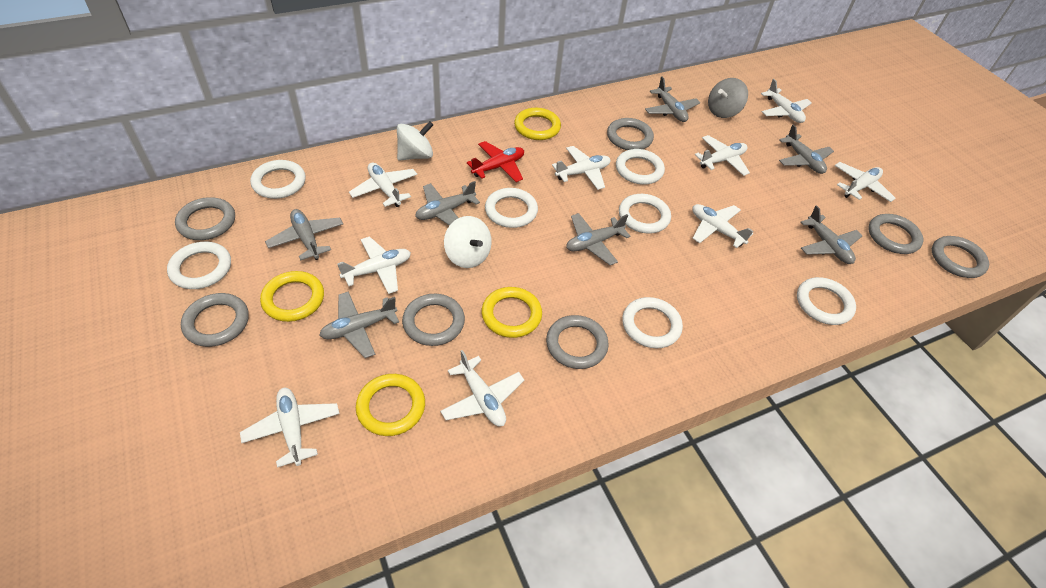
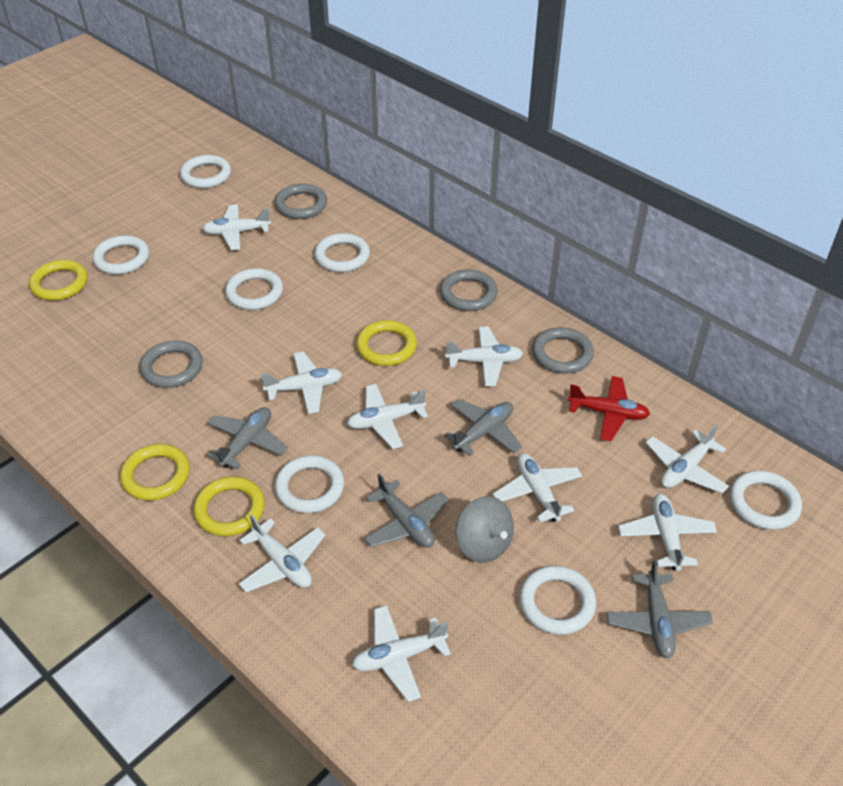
grey plane: 7 -> 4
grey ring: 7 -> 4
white spinning top: 2 -> 0

